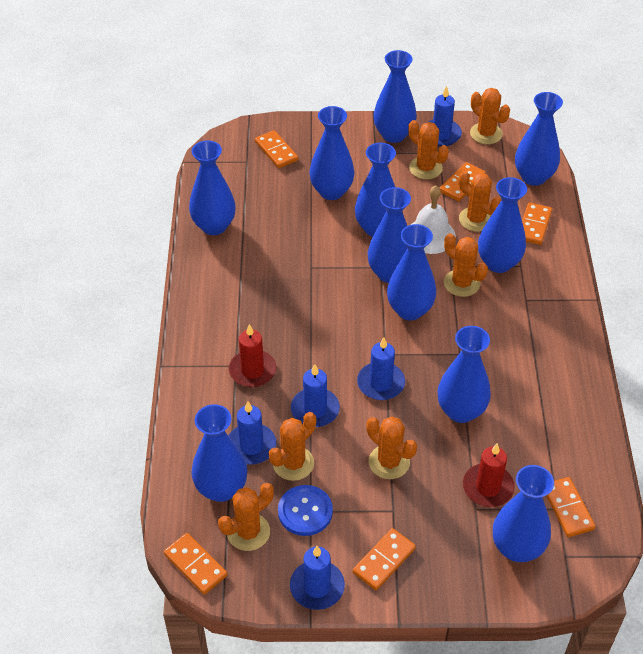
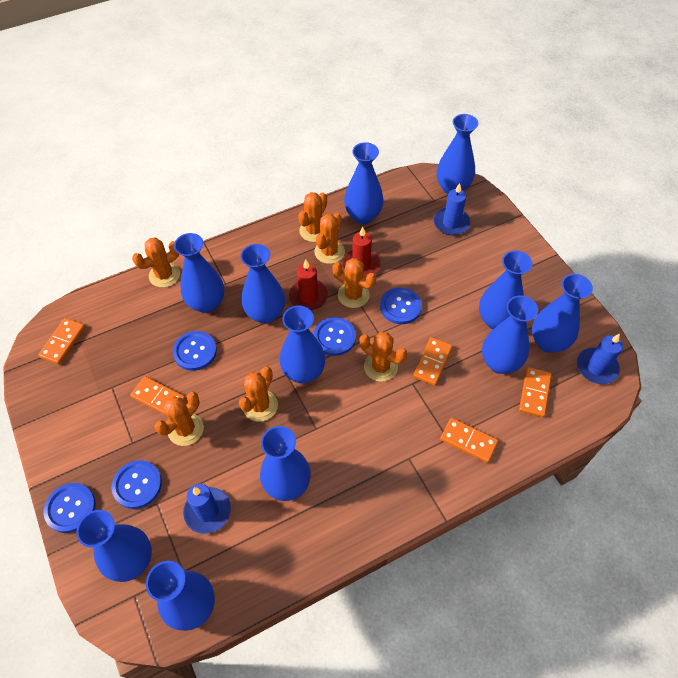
blue button: 1 -> 5
blue candle: 5 -> 3
orange domino: 6 -> 5
white bell: 1 -> 0

